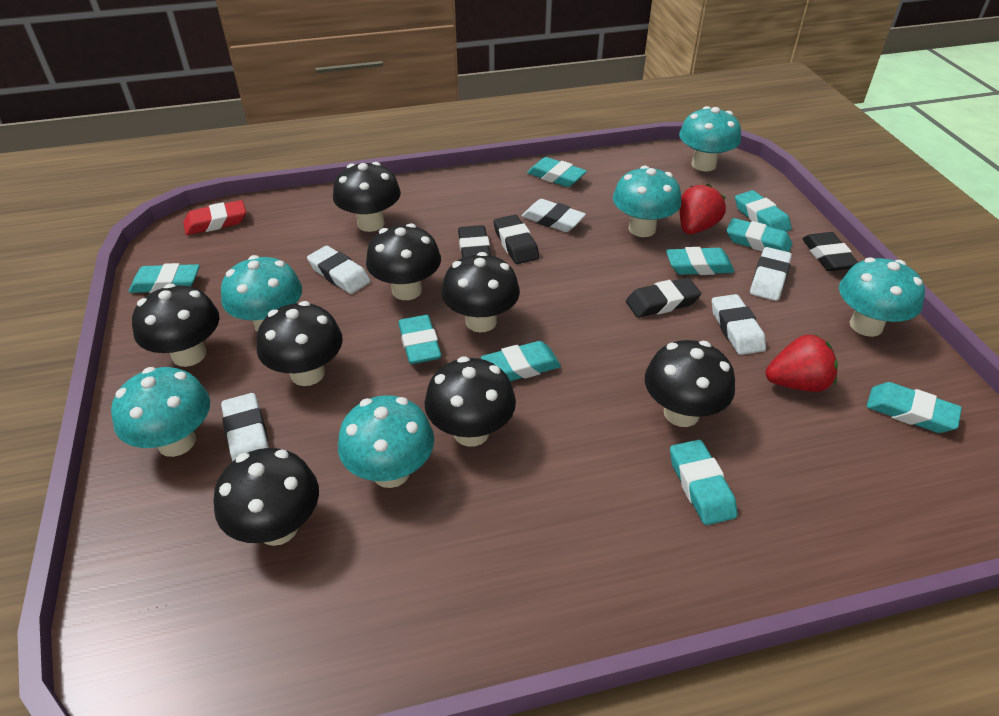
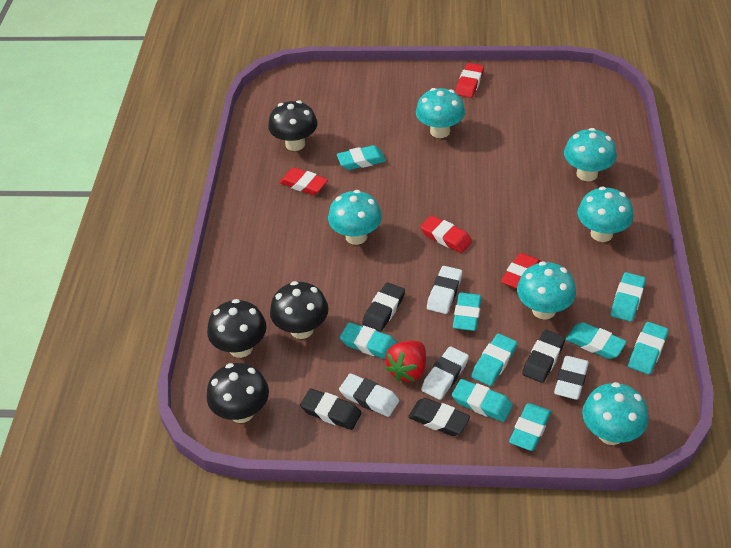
black mushroom: 8 -> 4
red eraser: 1 -> 4
red strawberry: 2 -> 1
white eraser: 5 -> 4

